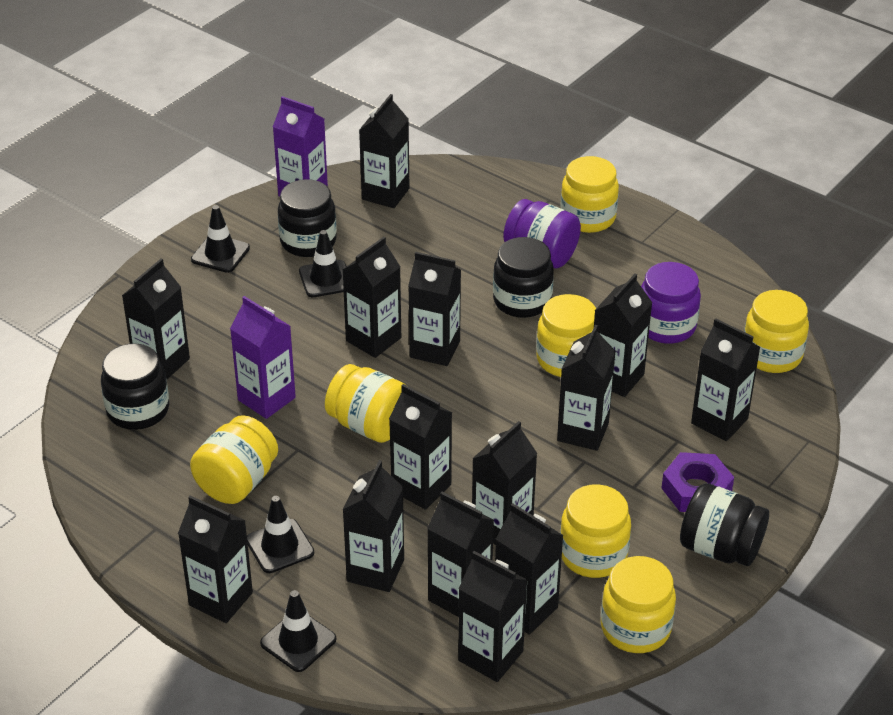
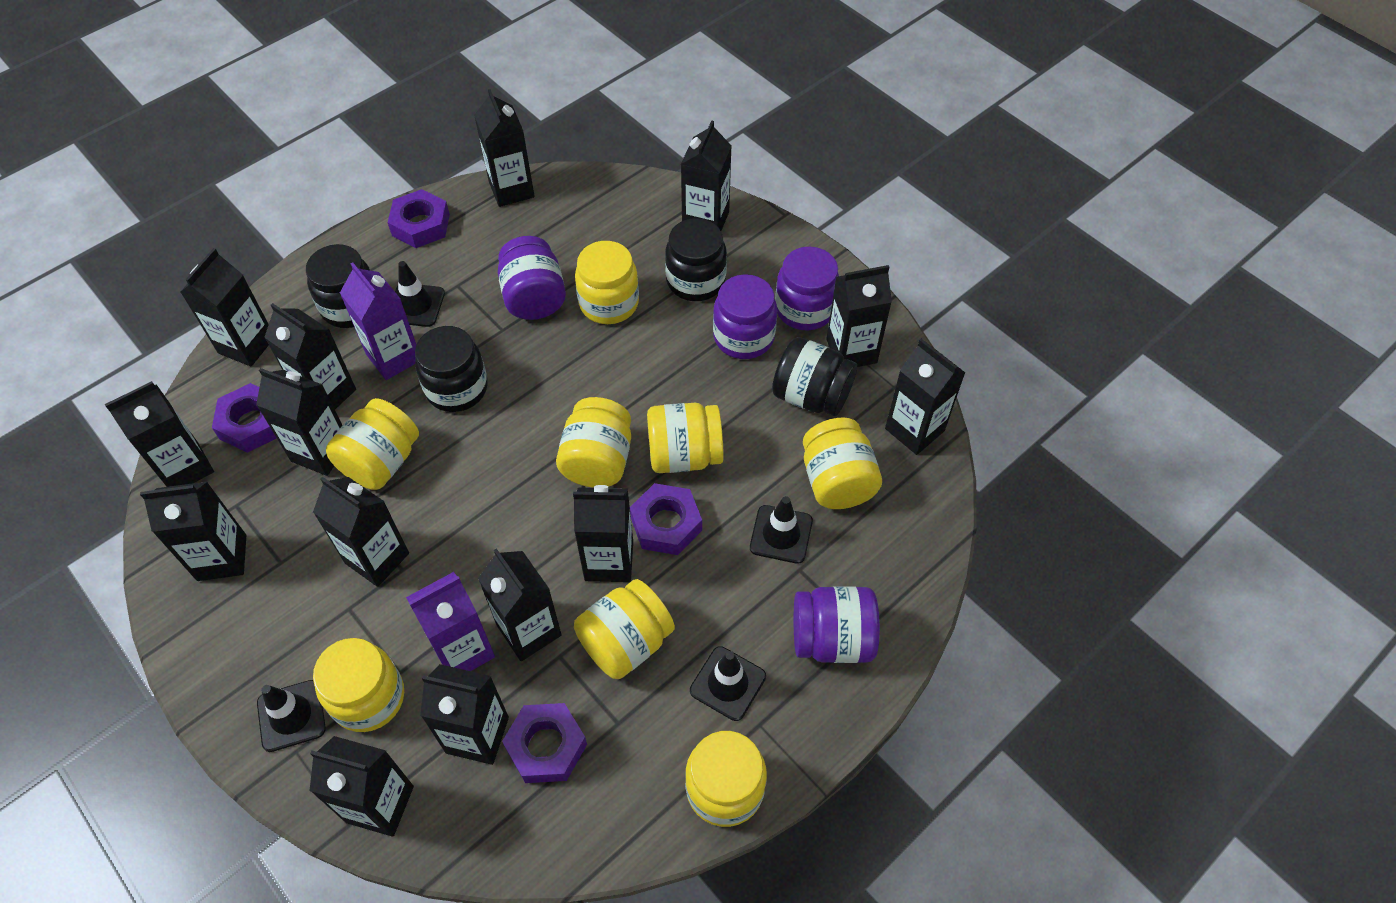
purple jar: 2 -> 4
purple nut: 1 -> 4
yellow jar: 7 -> 8

